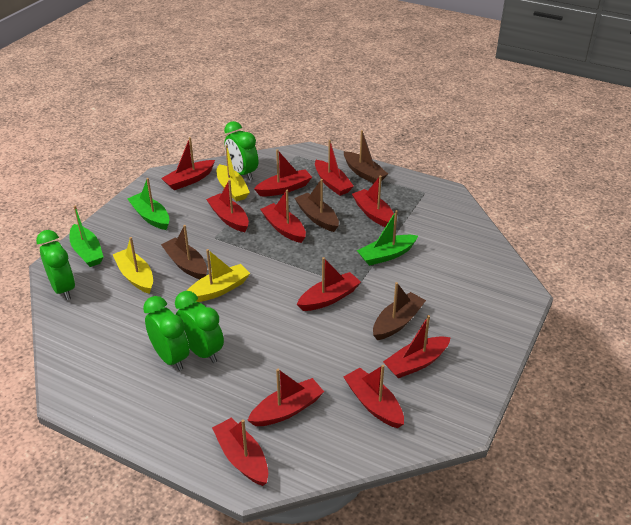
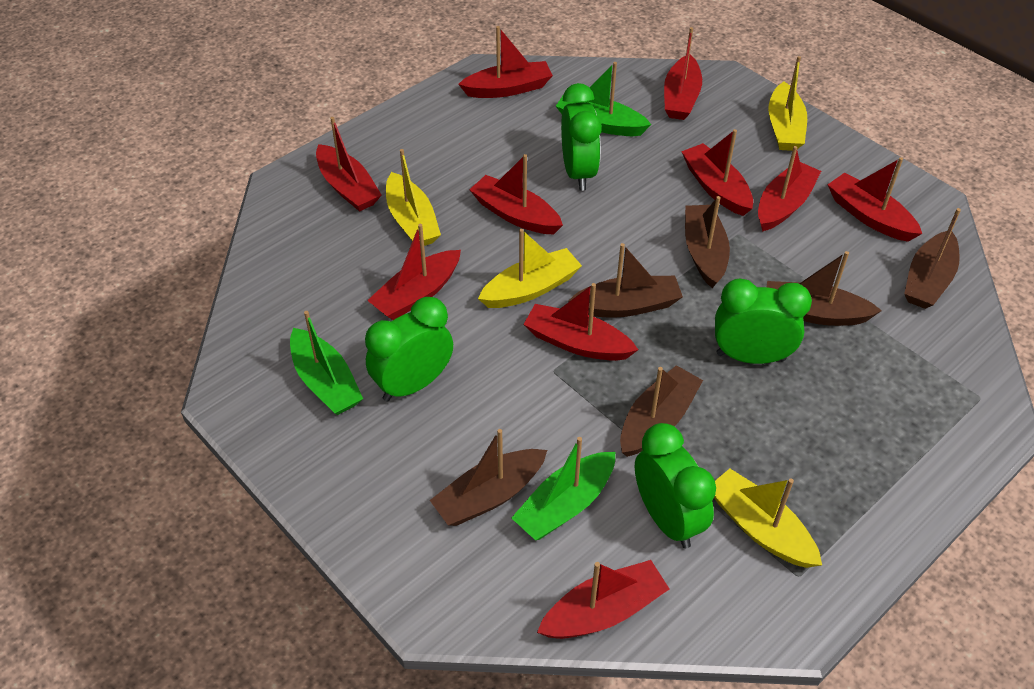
brown boat: 4 -> 6
red boat: 11 -> 10
yellow boat: 3 -> 4

